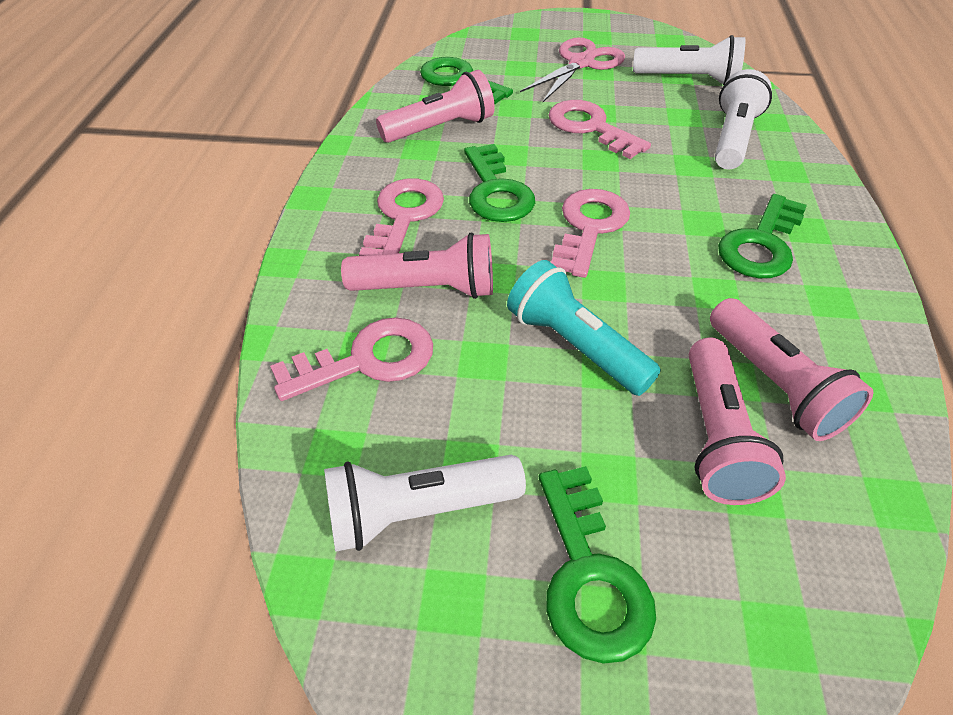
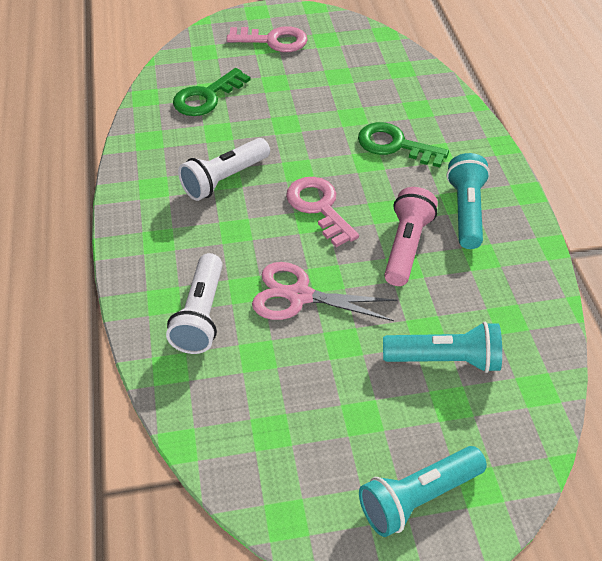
green key: 4 -> 2
pink flashlight: 4 -> 1
pink key: 4 -> 2
turquoise flashlight: 1 -> 3
white flashlight: 3 -> 2

